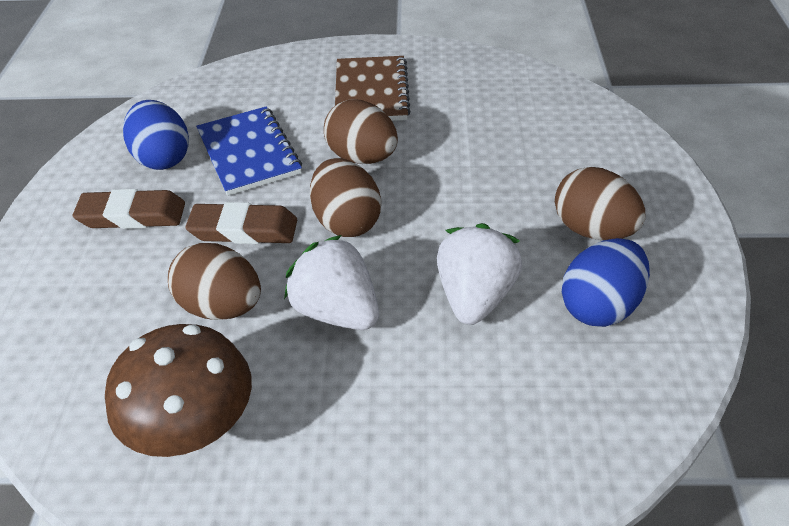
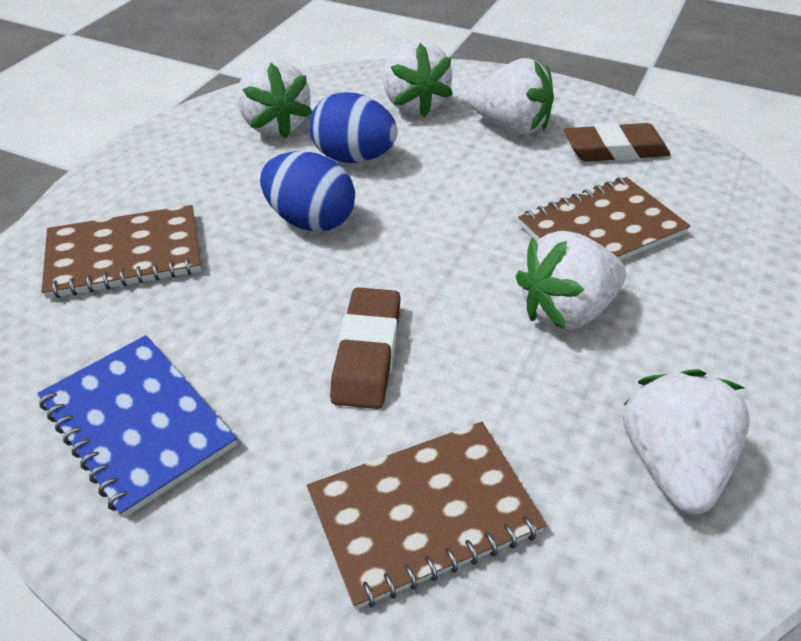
brown egg: 4 -> 0
brown mushroom: 1 -> 0
brown notebook: 1 -> 3
white strawberry: 2 -> 5

